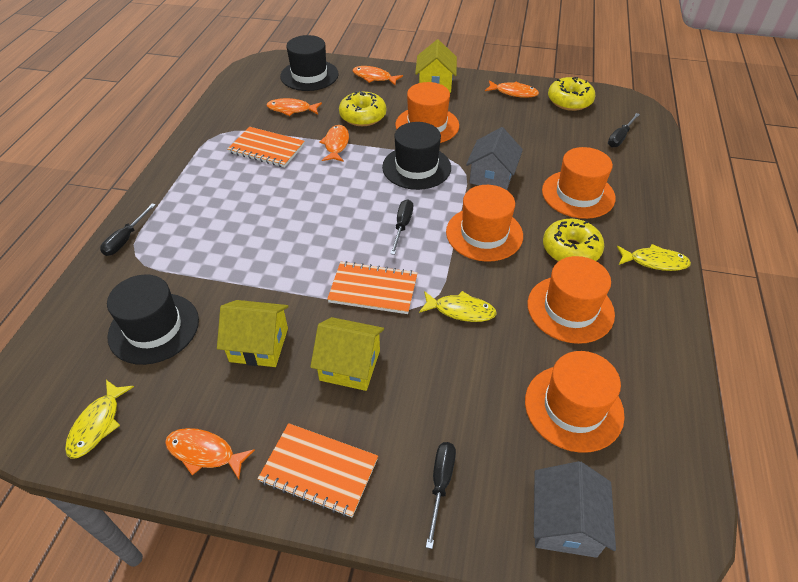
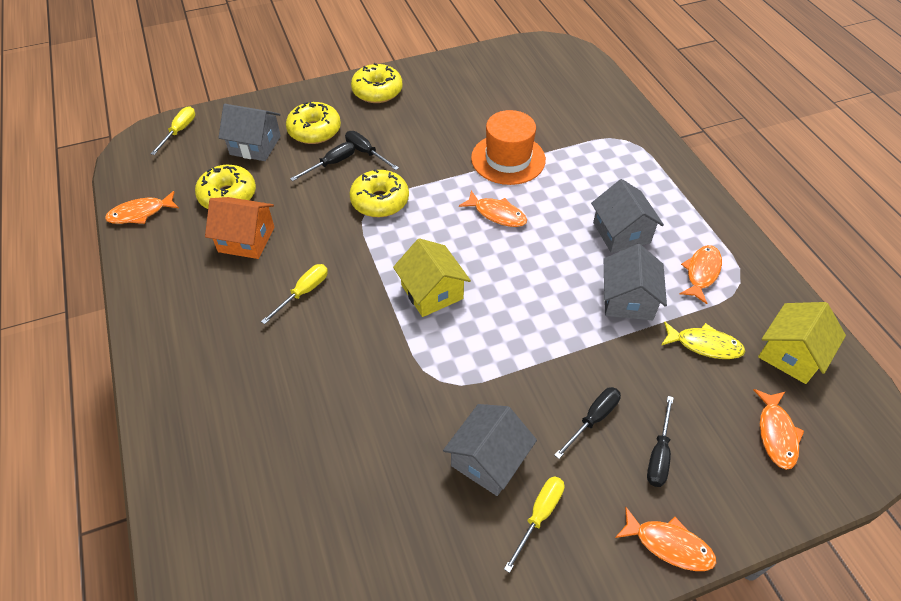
black hat: 3 -> 0
grey house: 2 -> 4
orange hat: 5 -> 1
orange house: 0 -> 1
orange notebook: 3 -> 0
yellow donut: 3 -> 4
yellow fish: 3 -> 1
yellow house: 3 -> 2
yellow screwdriver: 0 -> 3

